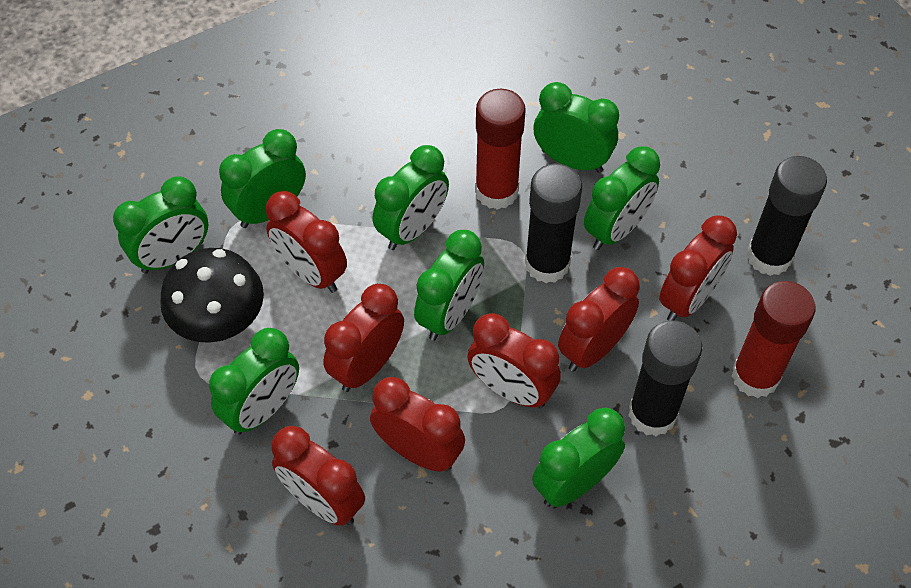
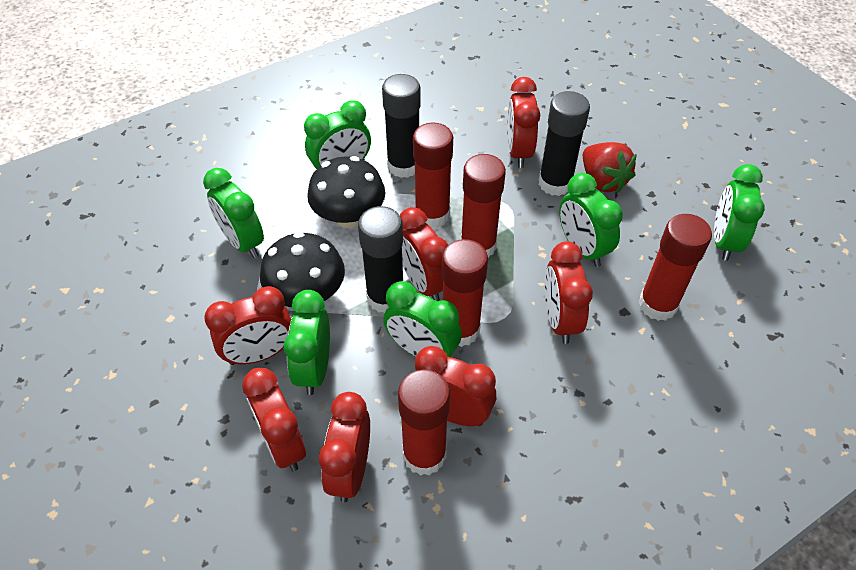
black mushroom: 1 -> 2
green clock: 8 -> 6
red glue stick: 2 -> 5
red strawberry: 0 -> 1

